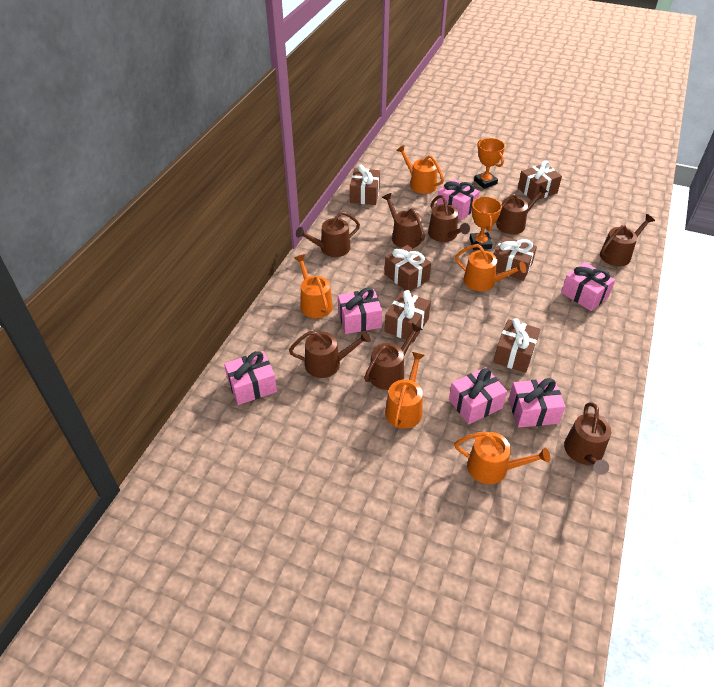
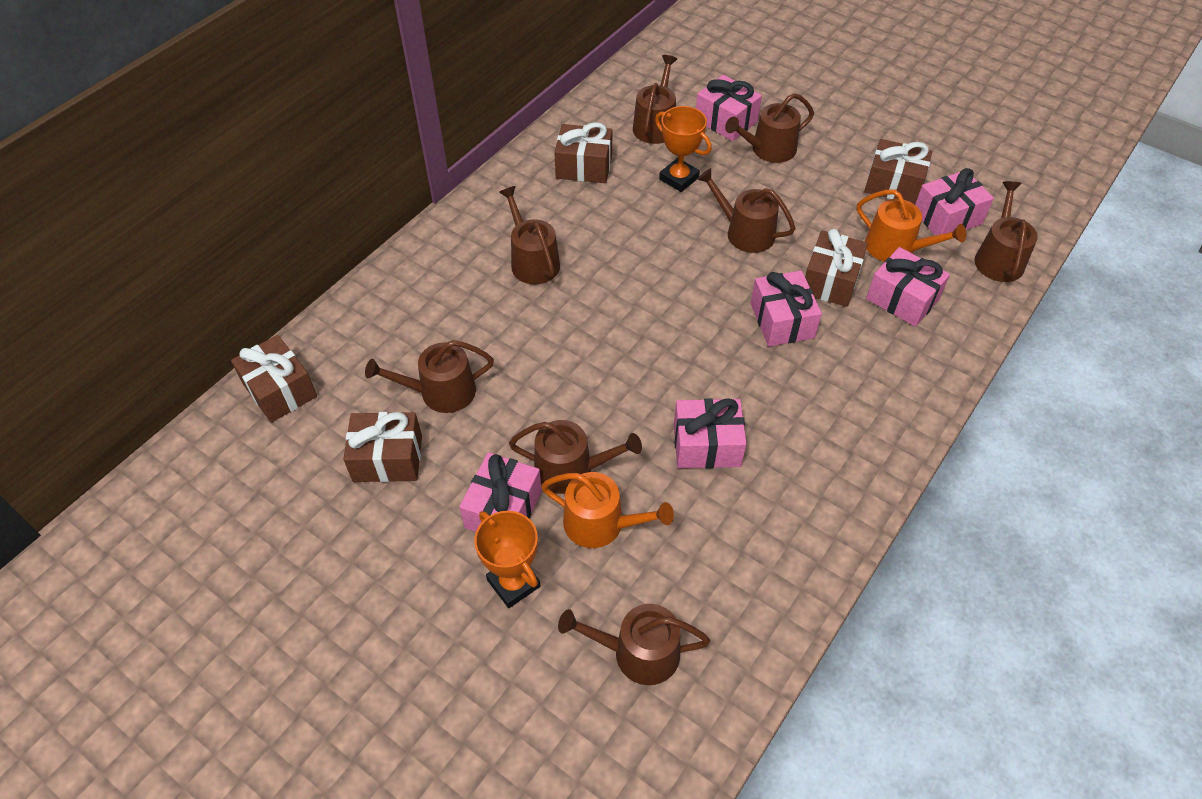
brown gift: 6 -> 5
orange watering can: 5 -> 2

